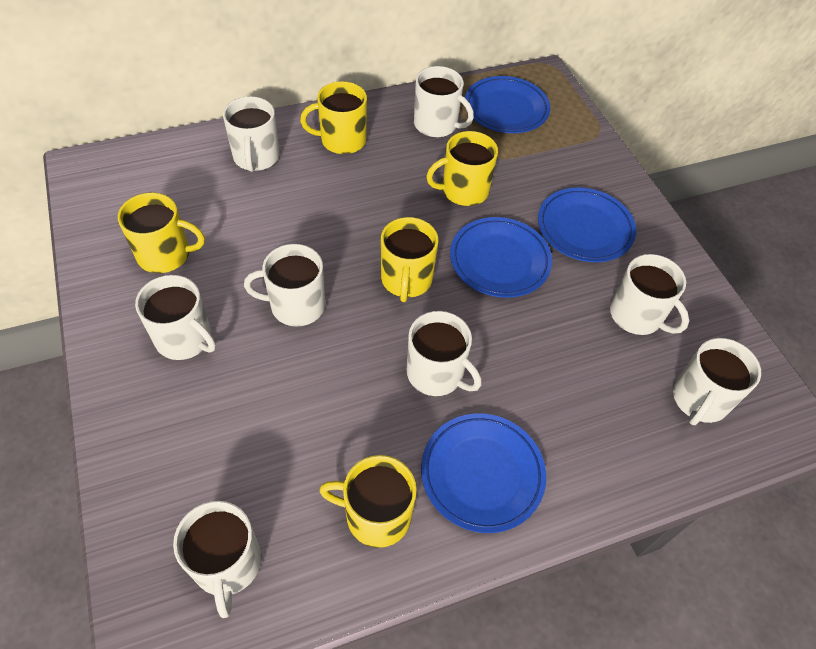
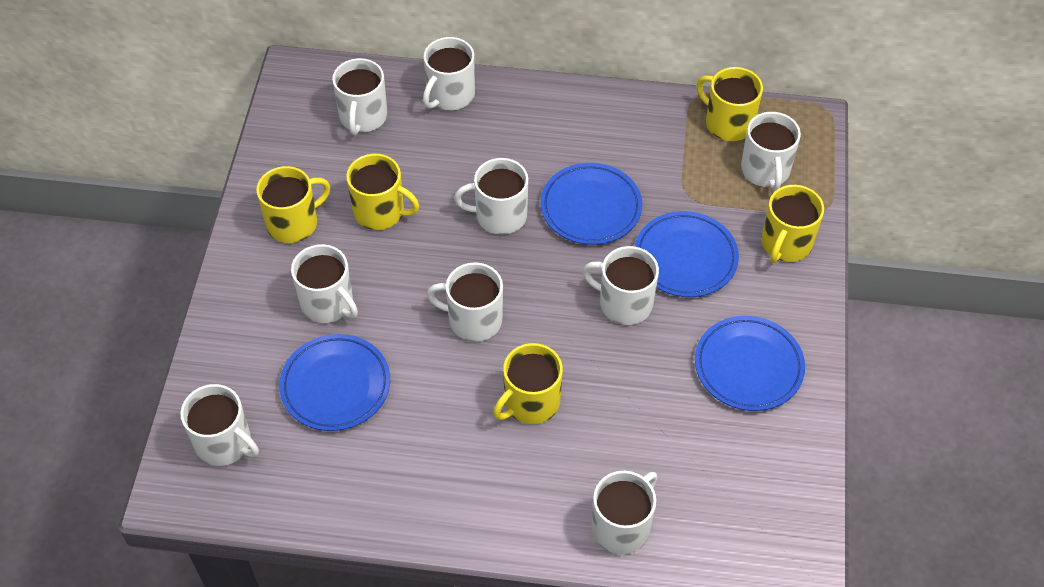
white mug: 8 -> 9

